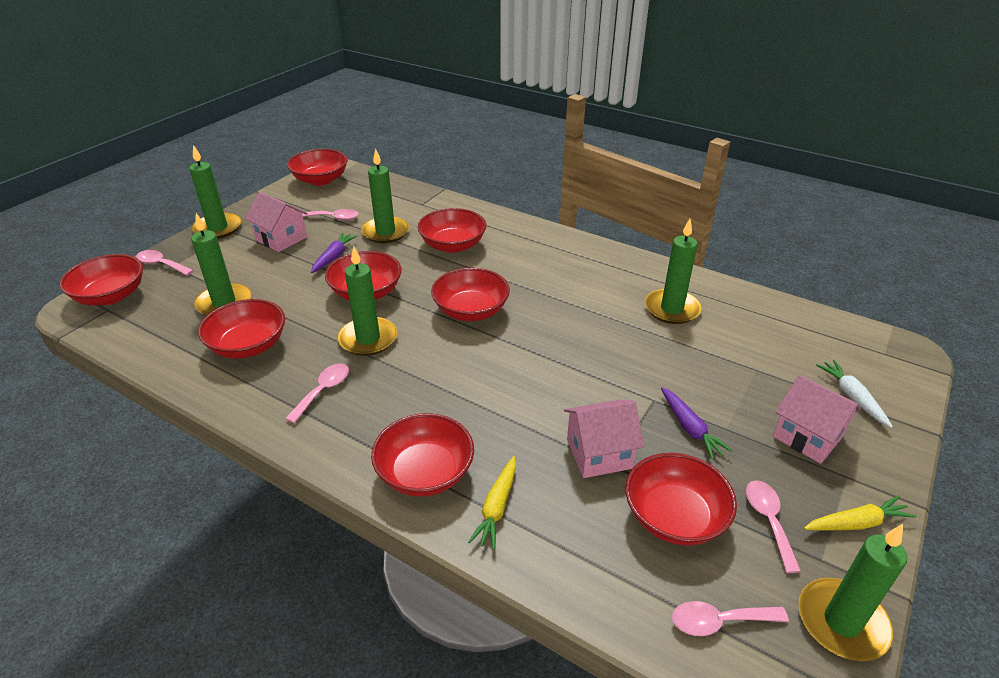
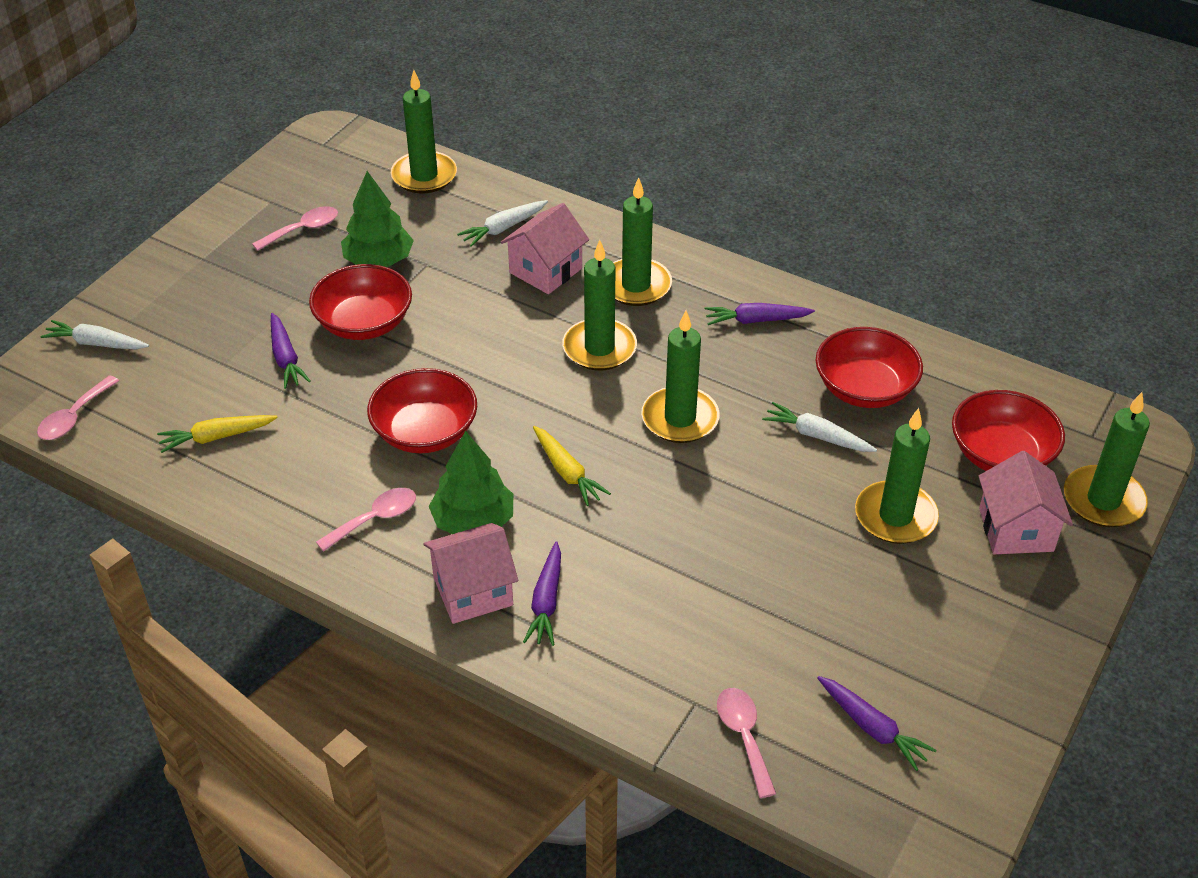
green tree: 0 -> 2
pink spoon: 5 -> 4
purple carrot: 2 -> 4
red bowl: 8 -> 4
white carrot: 1 -> 3

